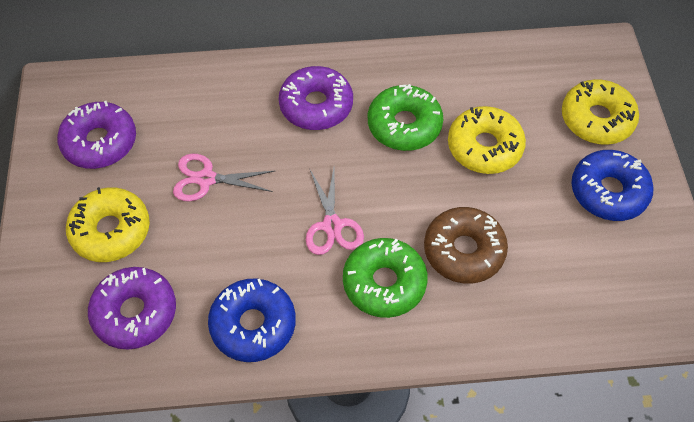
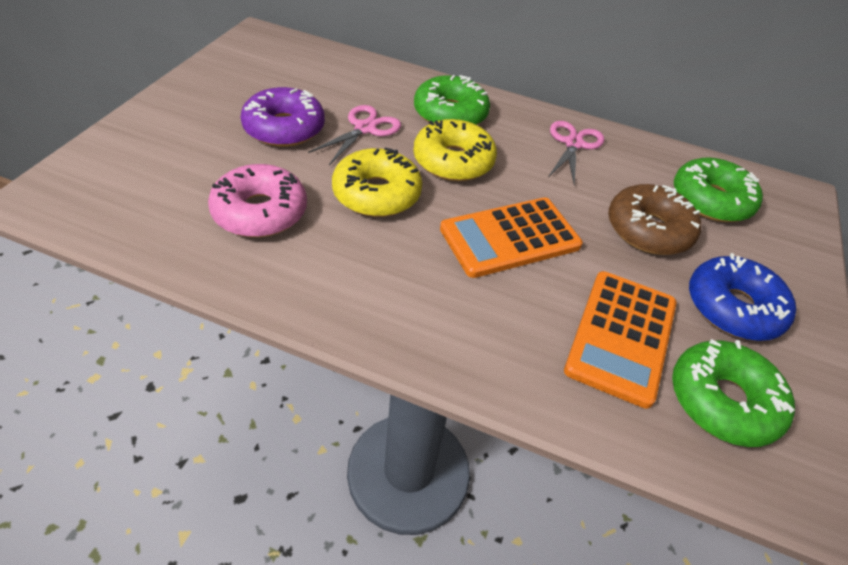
blue donut: 2 -> 1
green donut: 2 -> 3
orange calculator: 0 -> 2
pink donut: 0 -> 1
purple donut: 3 -> 1
yellow donut: 3 -> 2

